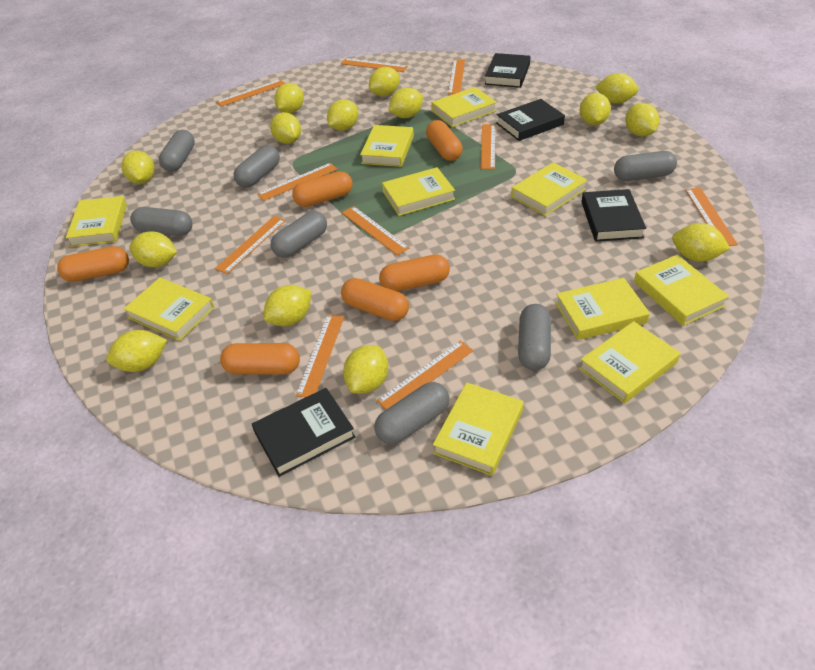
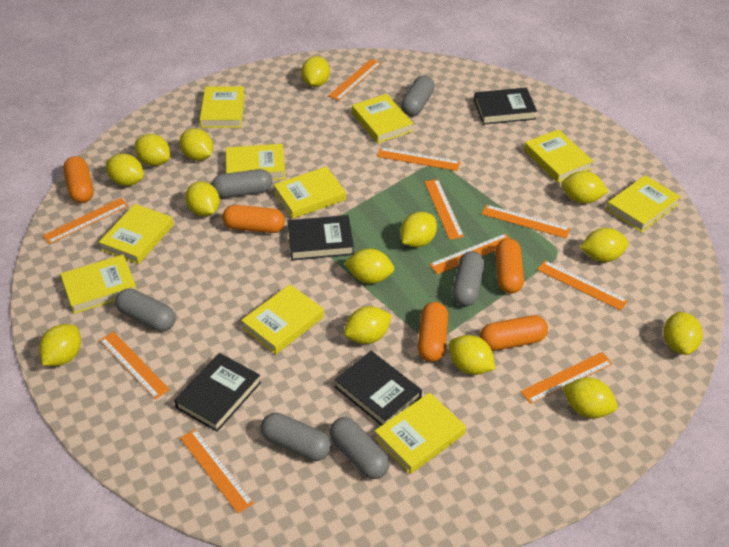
grey capsule: 7 -> 6
orange capsule: 6 -> 5

